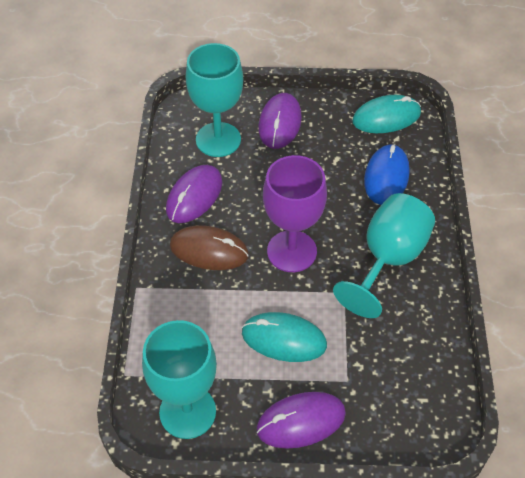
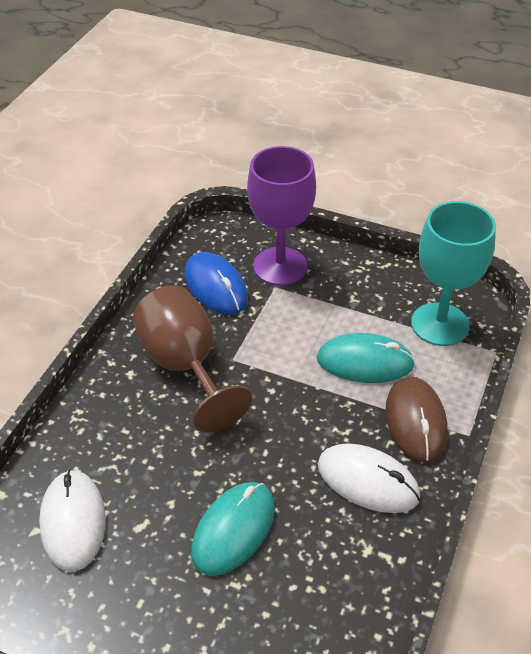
brown goblet: 0 -> 1
purple mouse: 3 -> 0
turquoise goblet: 3 -> 1
white mouse: 0 -> 2

